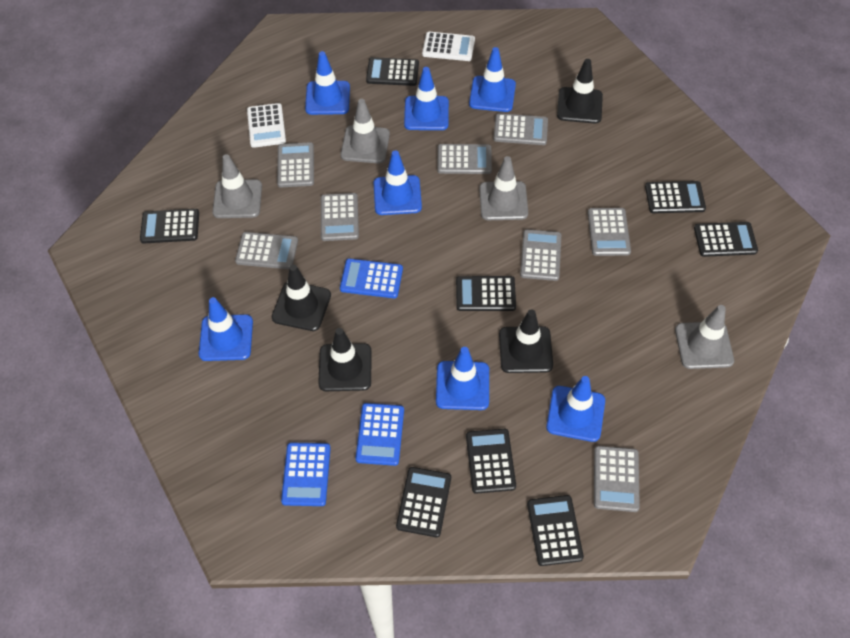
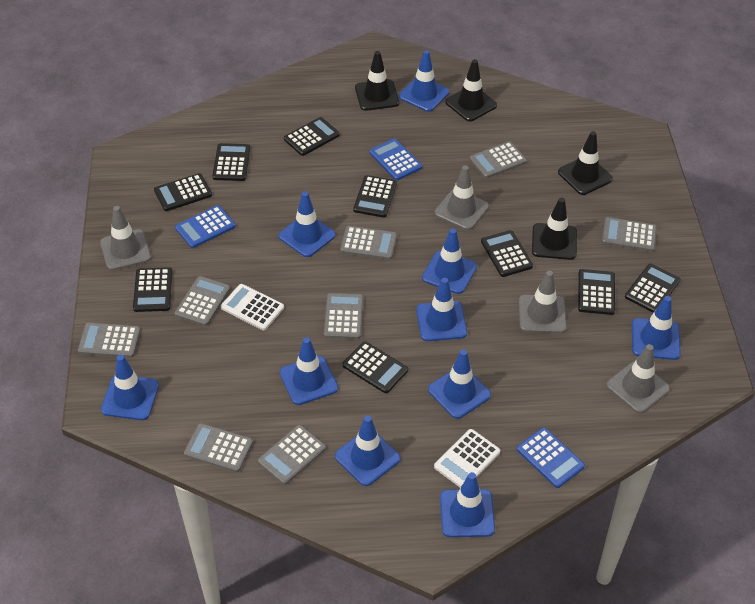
black calculator: 8 -> 9
blue traffic cone: 7 -> 10

